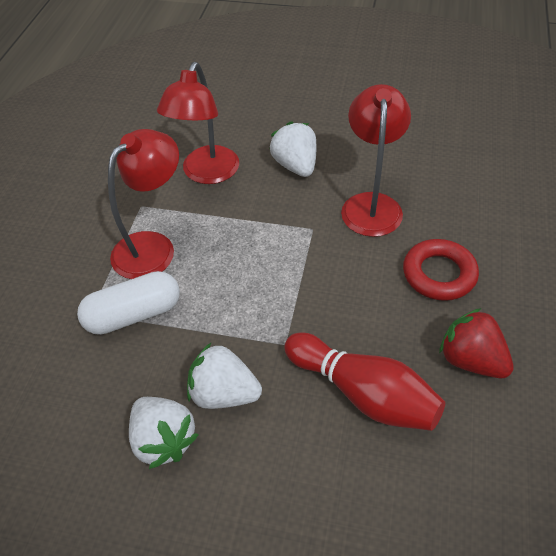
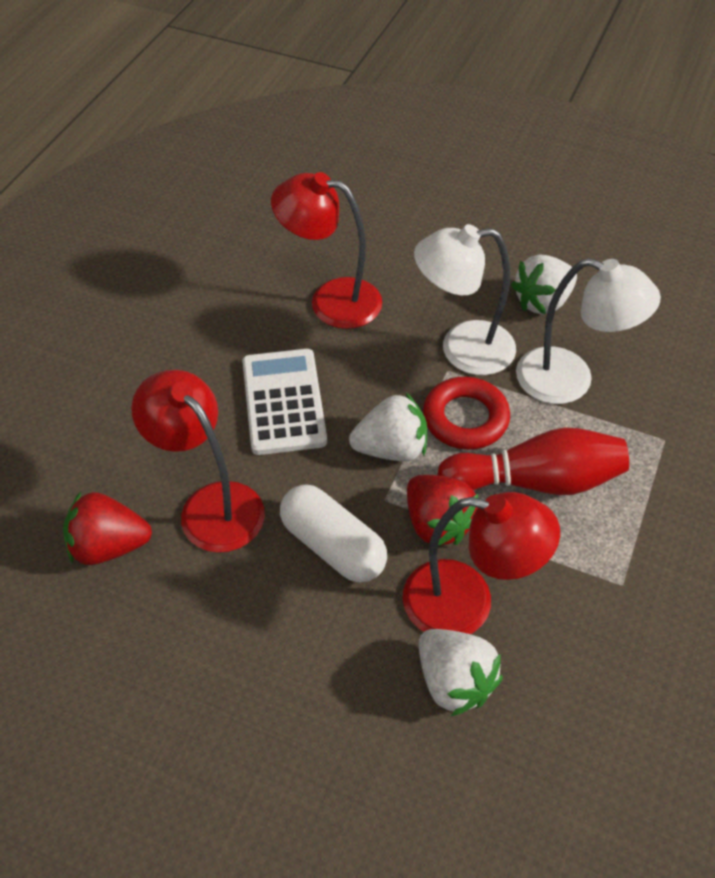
red strawberry: 1 -> 2
white calculator: 0 -> 1
white lamp: 0 -> 2

